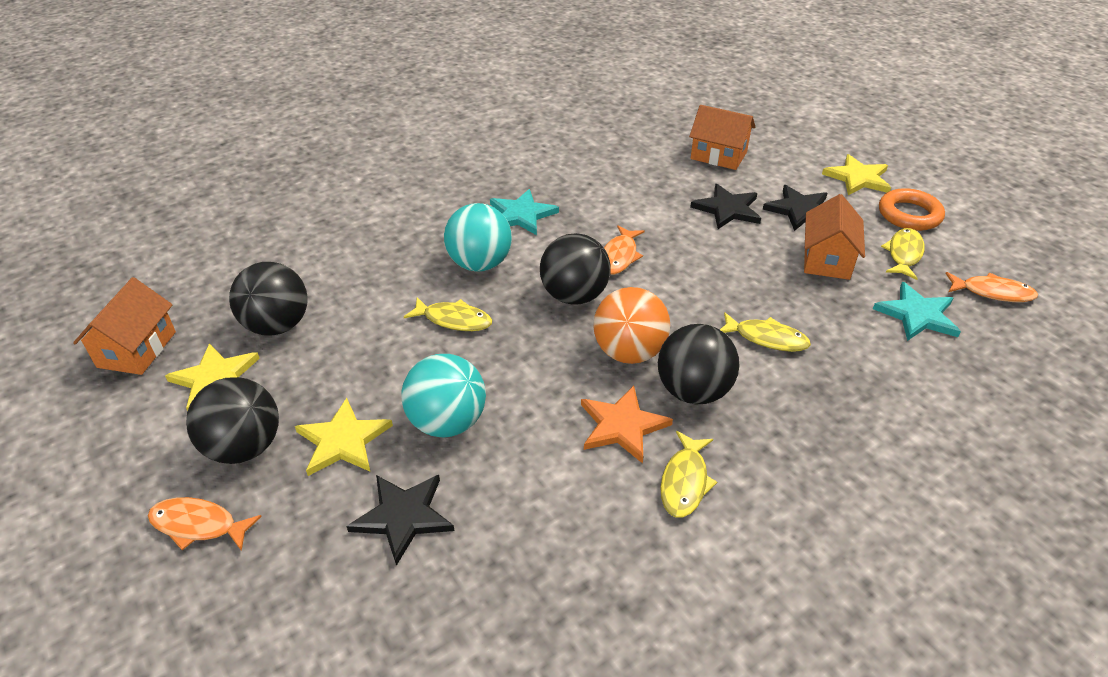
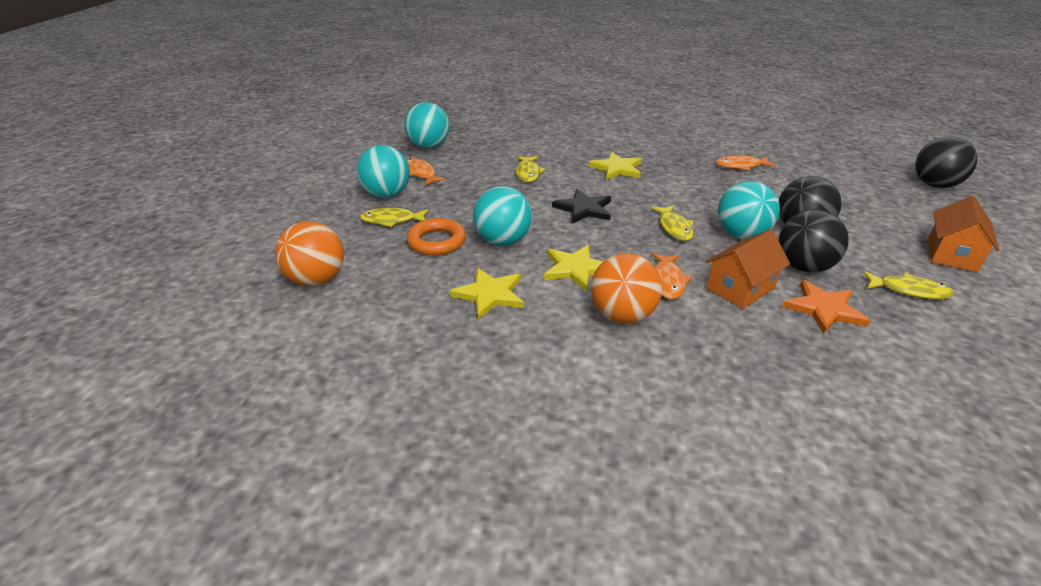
black ball: 4 -> 3
black star: 3 -> 1
orange ball: 1 -> 2
orange house: 3 -> 2
turquoise ball: 2 -> 4
turquoise star: 2 -> 0

